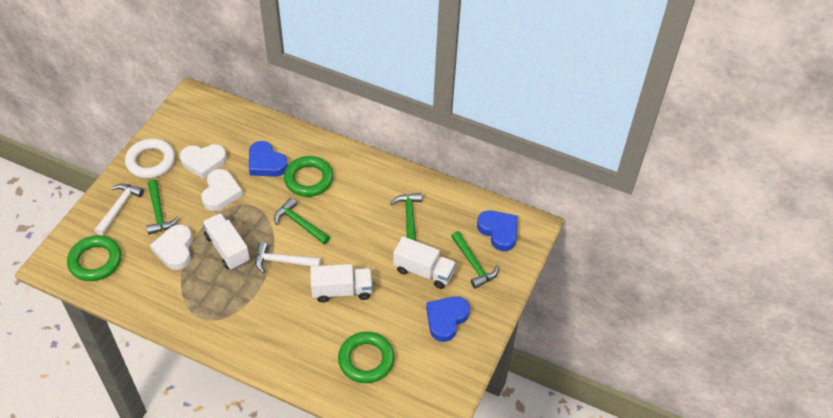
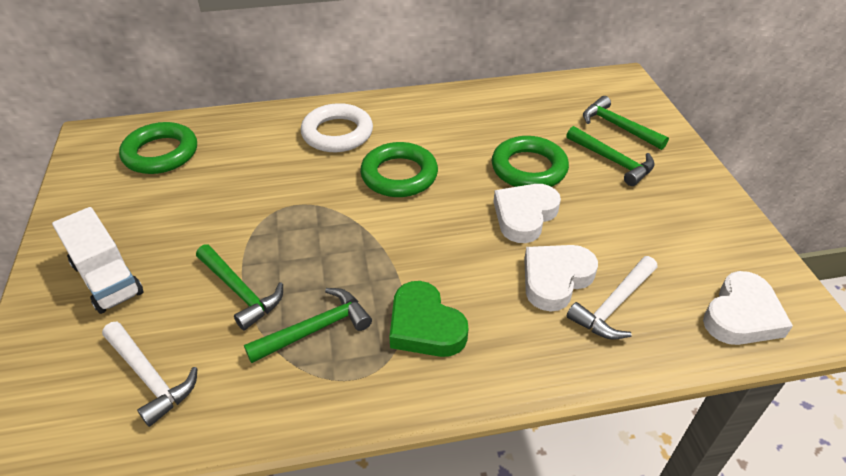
blue heart: 3 -> 0
green heart: 0 -> 1
white truck: 3 -> 1

